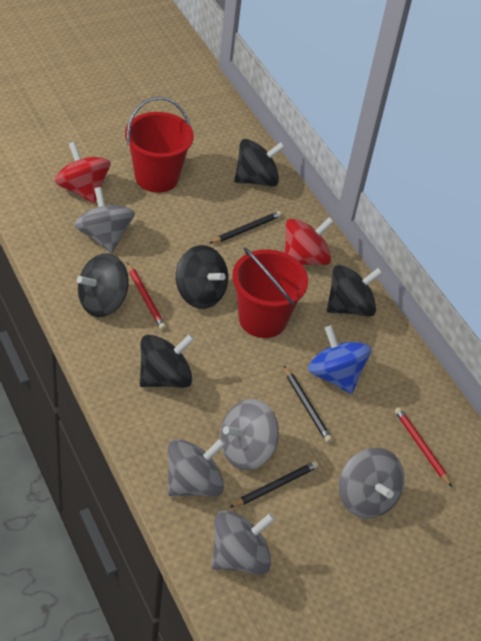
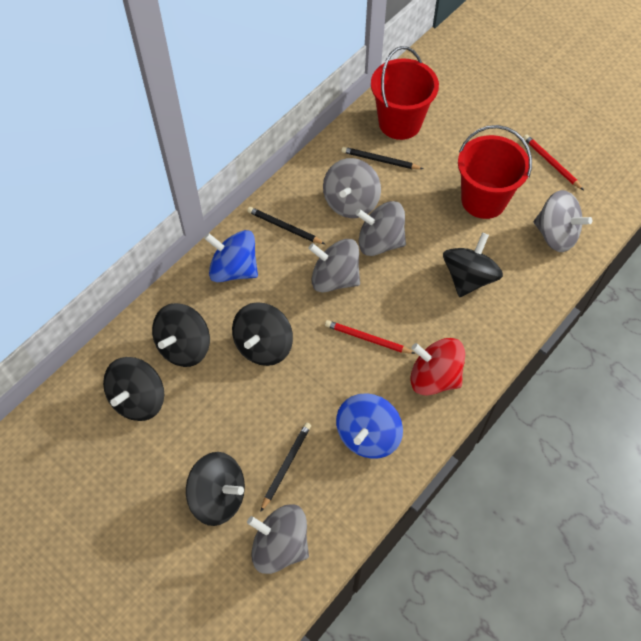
blue spinning top: 1 -> 2
red spinning top: 2 -> 1

